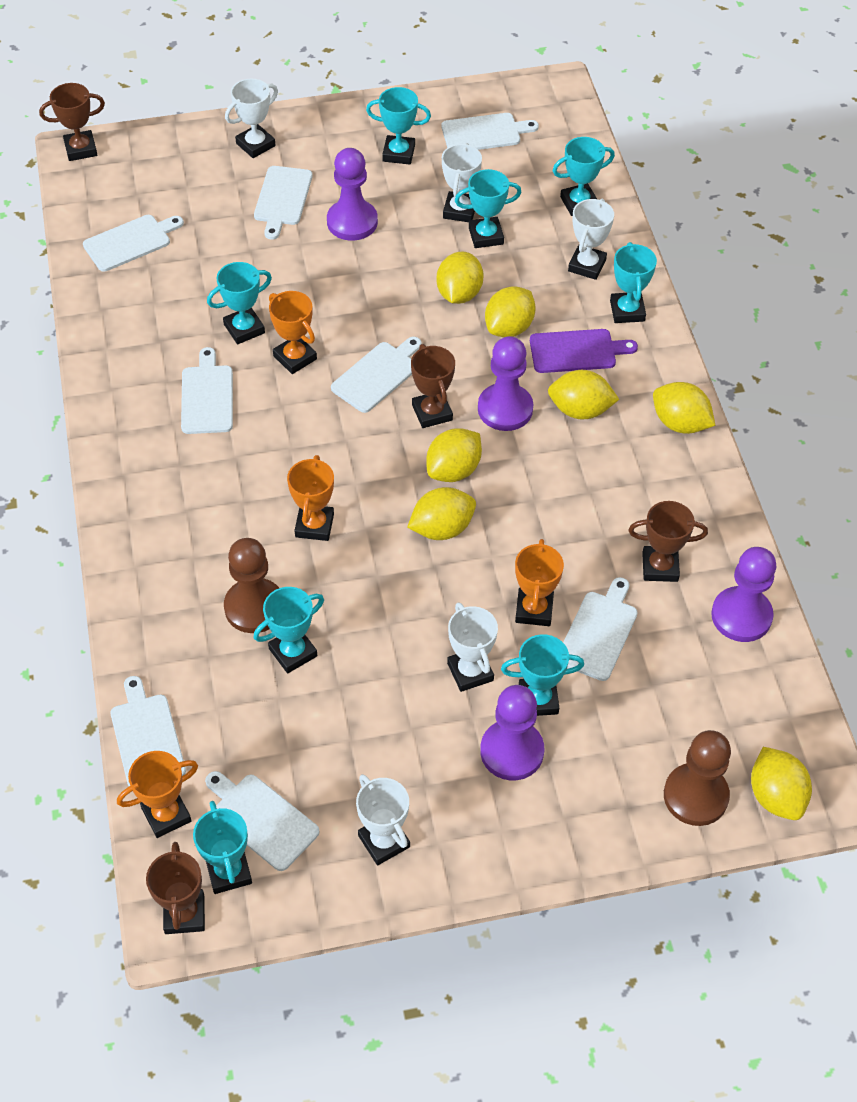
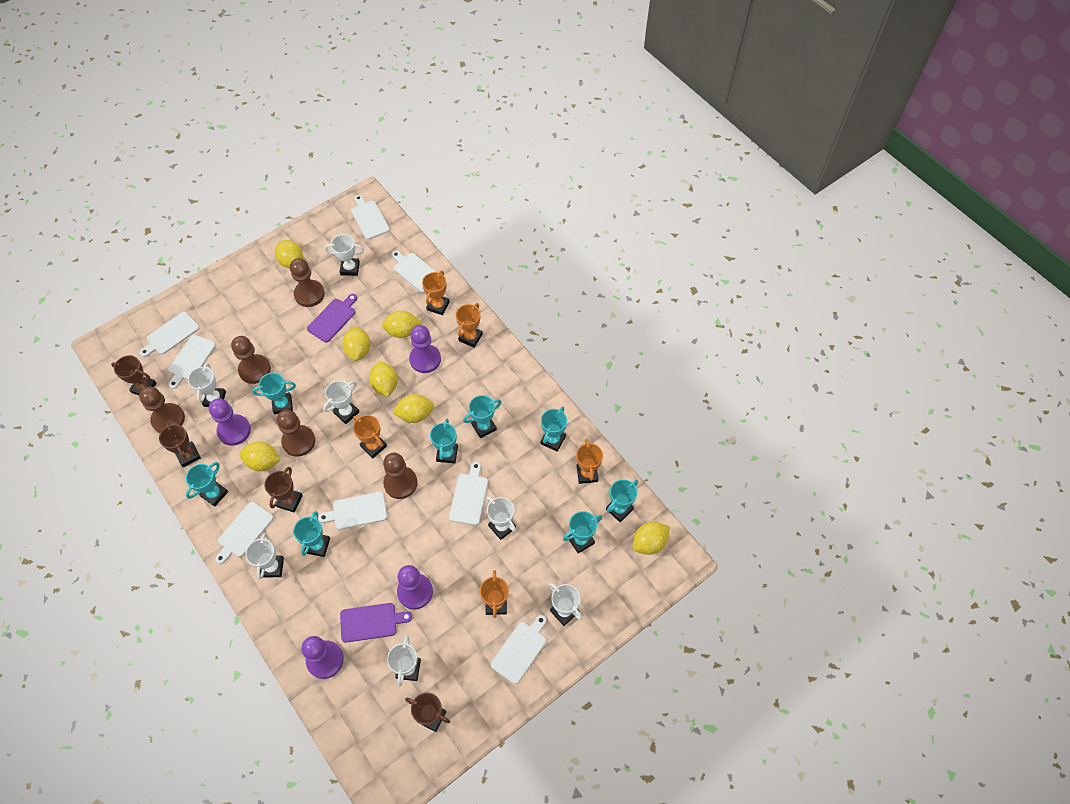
brown pawn: 2 -> 5
orange trophy: 4 -> 5
purple cutting board: 1 -> 2
white trophy: 5 -> 7

